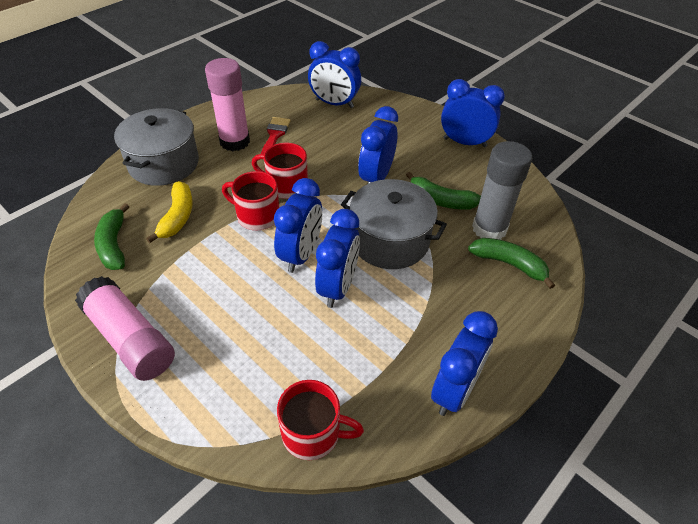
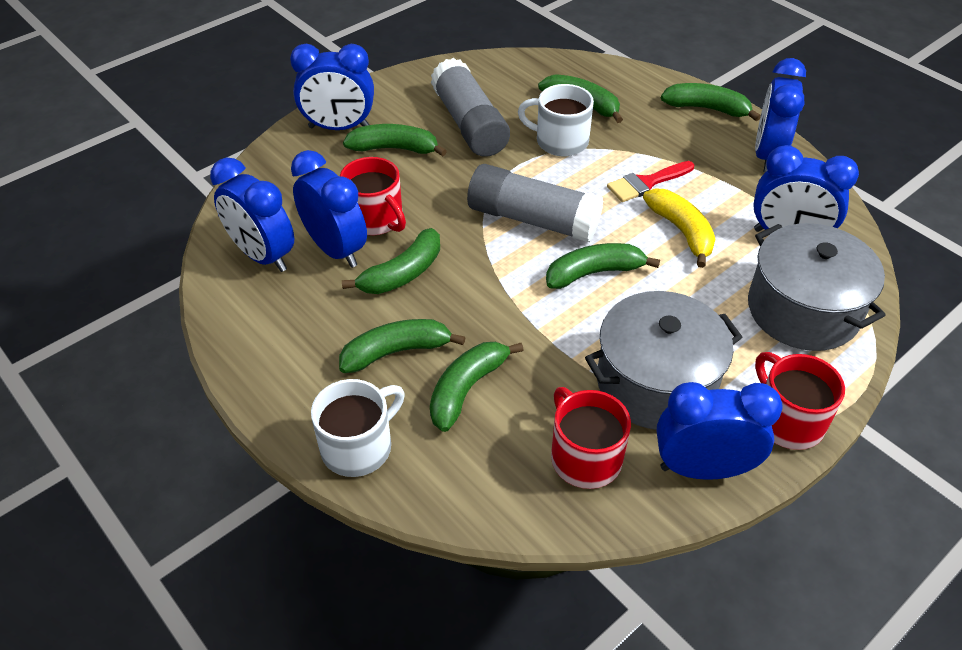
green banana: 3 -> 7
grey glue stick: 1 -> 2
pink glue stick: 2 -> 0
white mug: 0 -> 2

